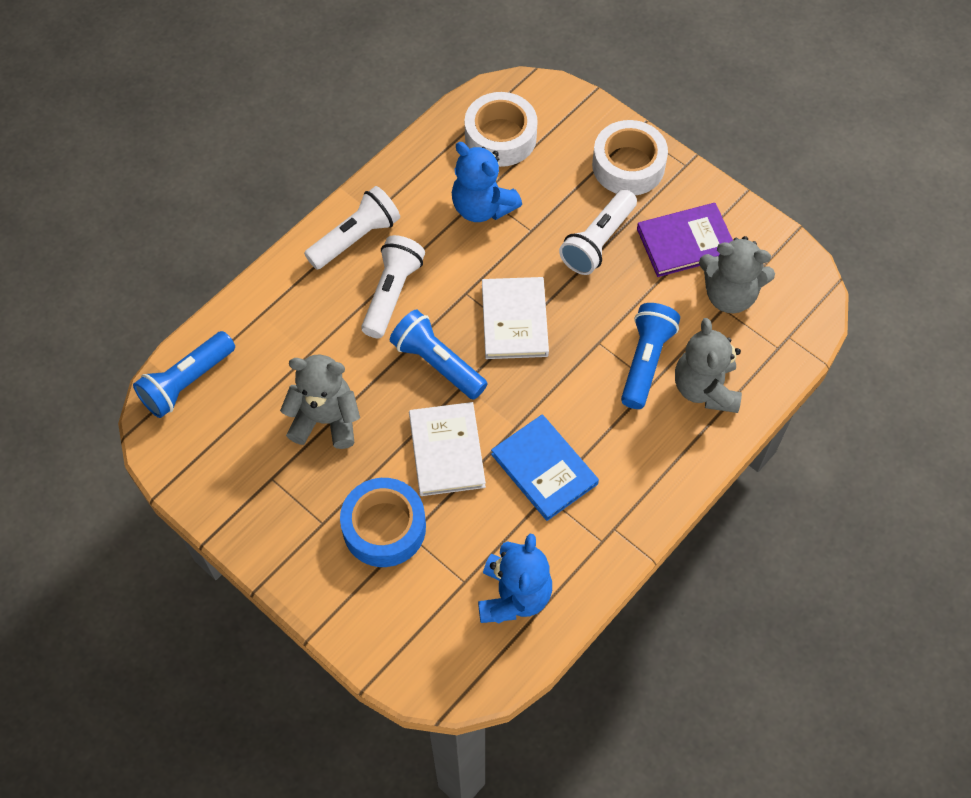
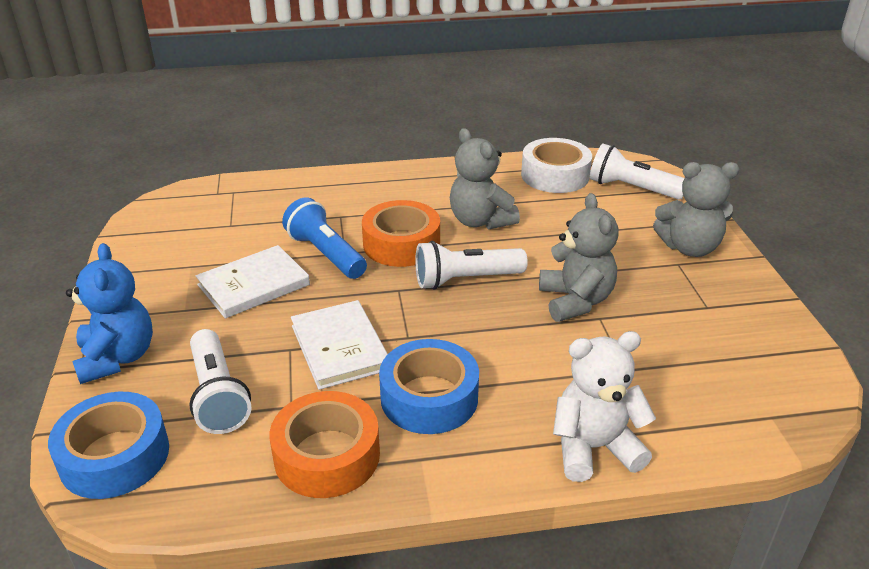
blue book: 1 -> 0
blue flashlight: 3 -> 1
blue tape: 1 -> 2
blue teddy bear: 2 -> 1
orange tape: 0 -> 2
purple book: 1 -> 0
white tape: 2 -> 1
white teddy bear: 0 -> 1

